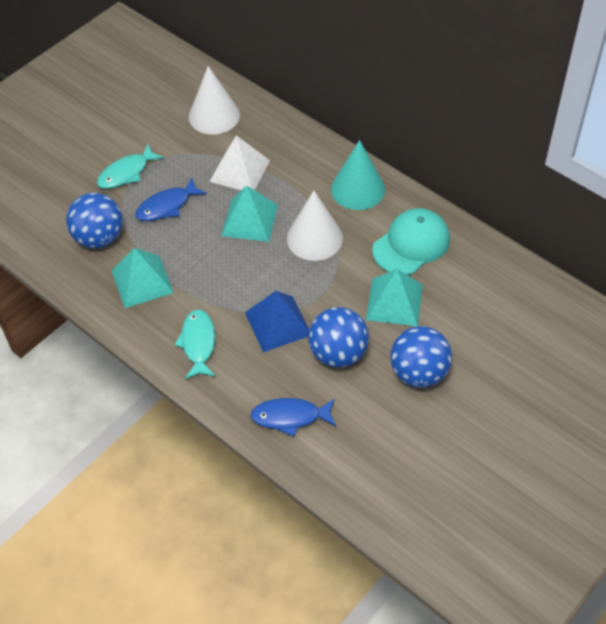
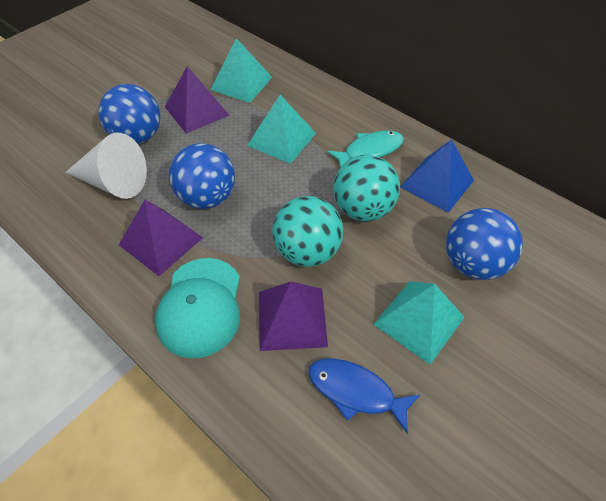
blue fish: 2 -> 1
purple pyramid: 0 -> 3
turquoise ball: 0 -> 2
turquoise cone: 1 -> 0
turquoise fish: 2 -> 1
white cone: 2 -> 1
white pyramid: 1 -> 0

